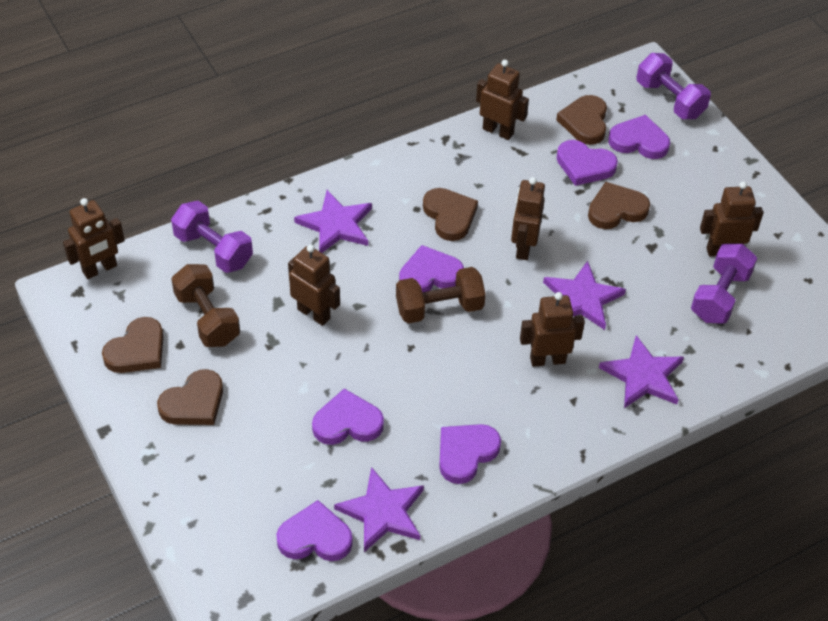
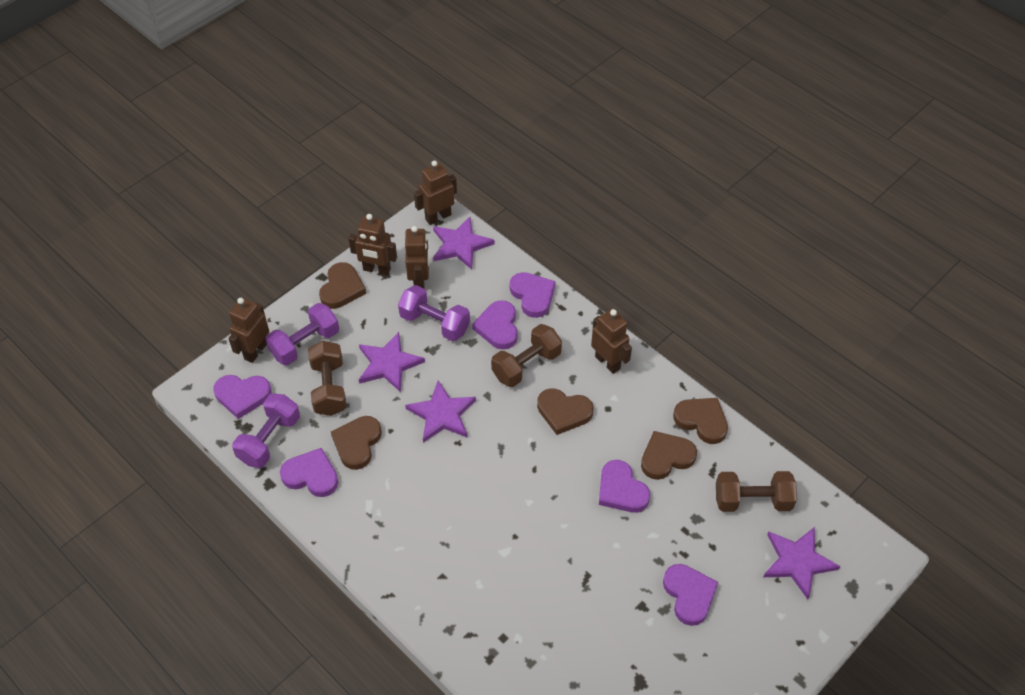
brown dumbbell: 2 -> 3
brown robot: 6 -> 5

